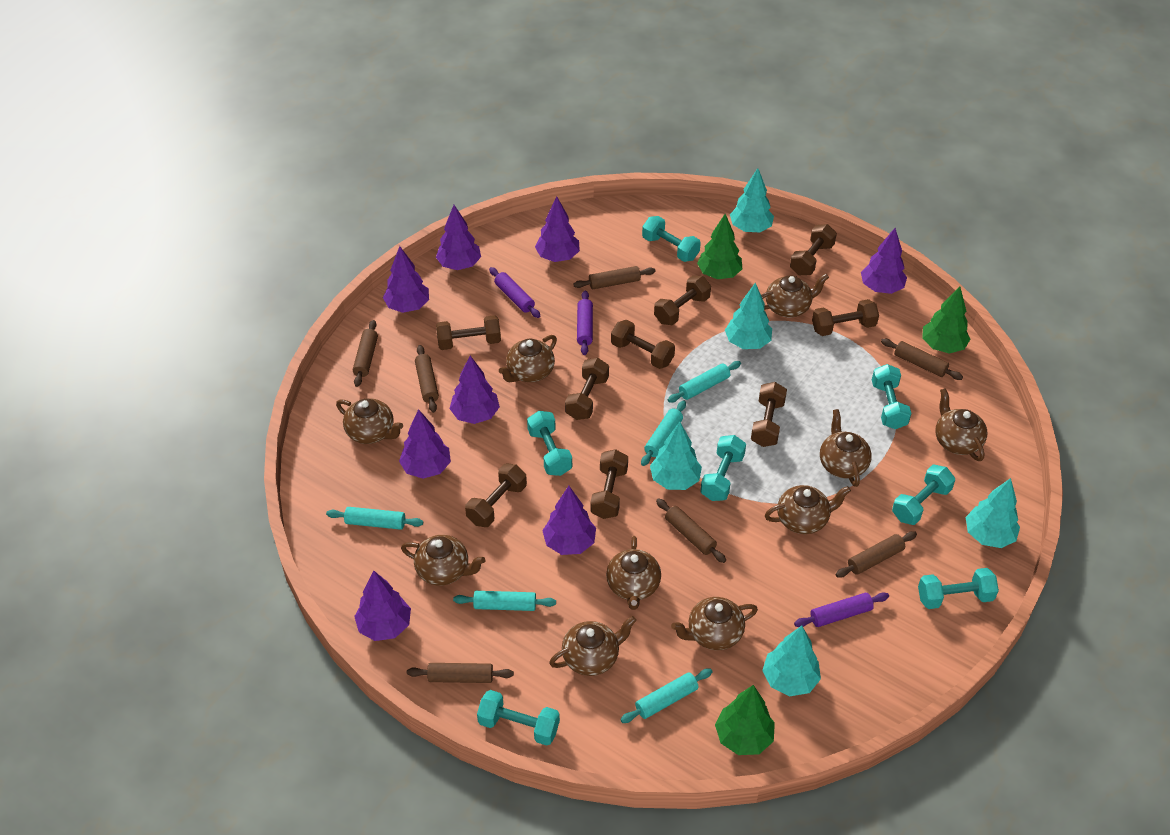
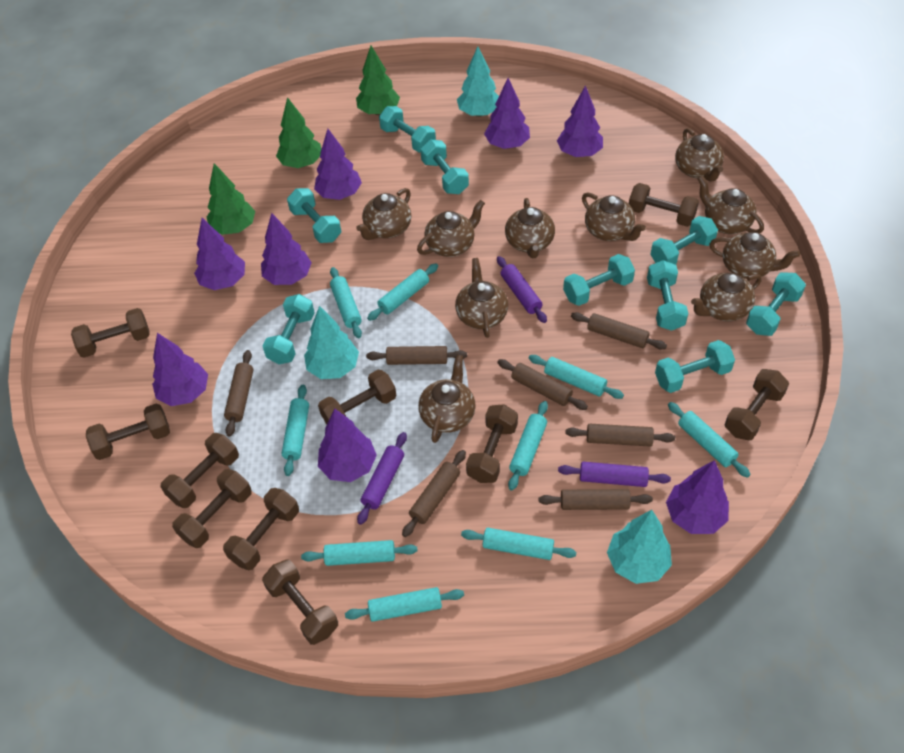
brown dumbbell: 9 -> 10
turquoise dumbbell: 7 -> 9
turquoise rolling pin: 5 -> 9
turquoise tree: 5 -> 3

